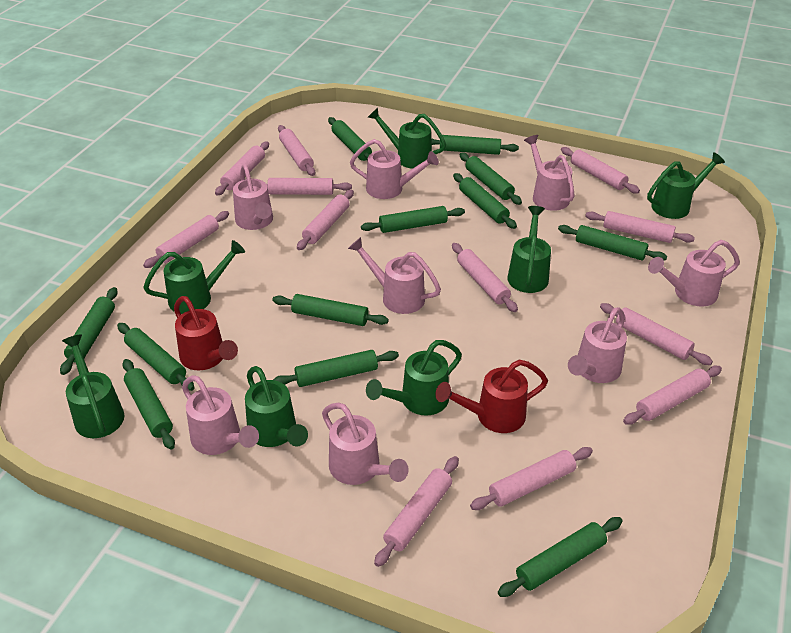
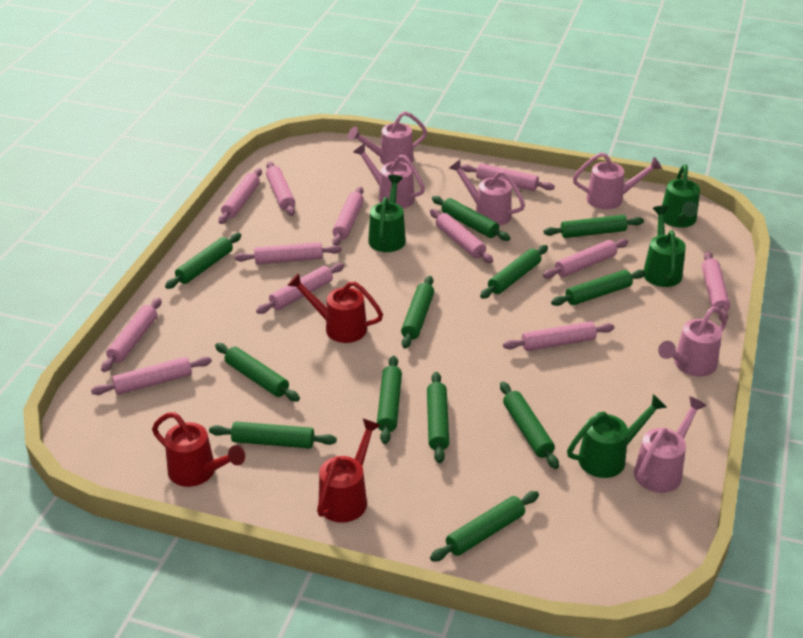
green watering can: 7 -> 4
pink watering can: 8 -> 6
red watering can: 2 -> 3

